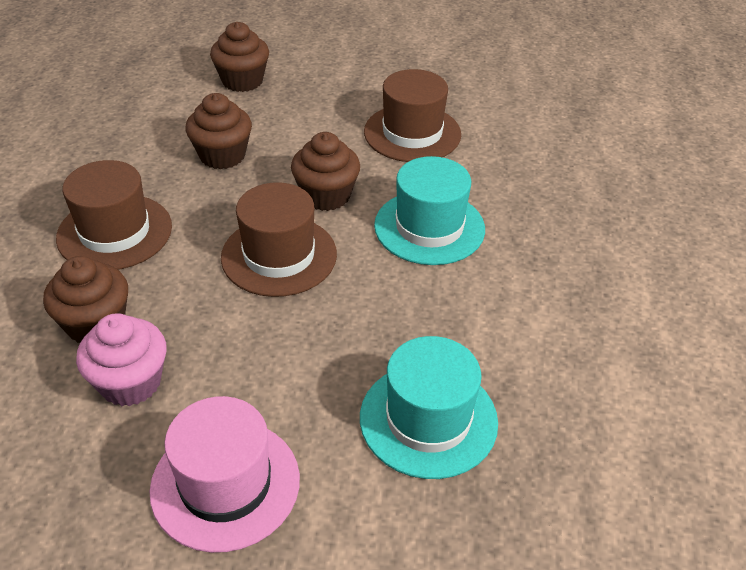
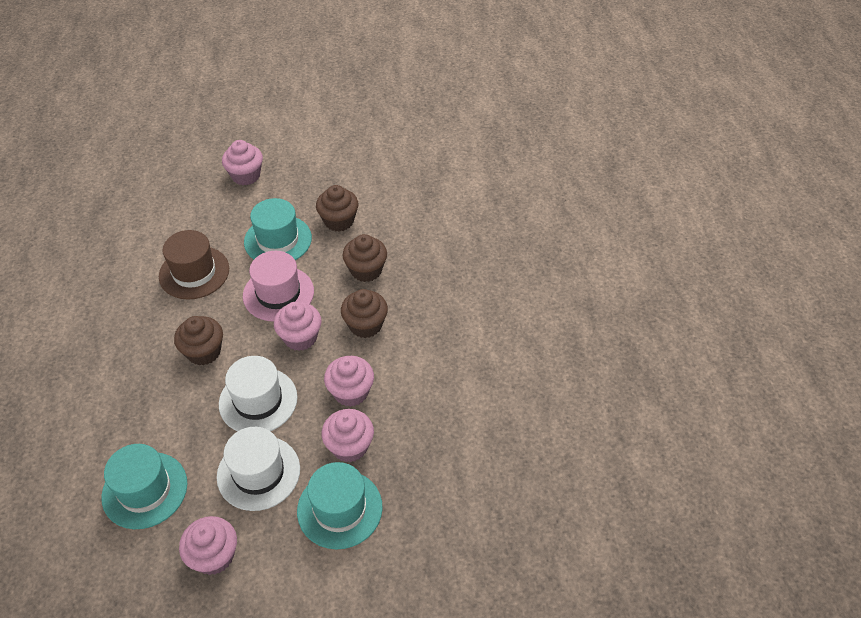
brown hat: 3 -> 1
pink cupcake: 1 -> 5
turquoise hat: 2 -> 3
white hat: 0 -> 2

